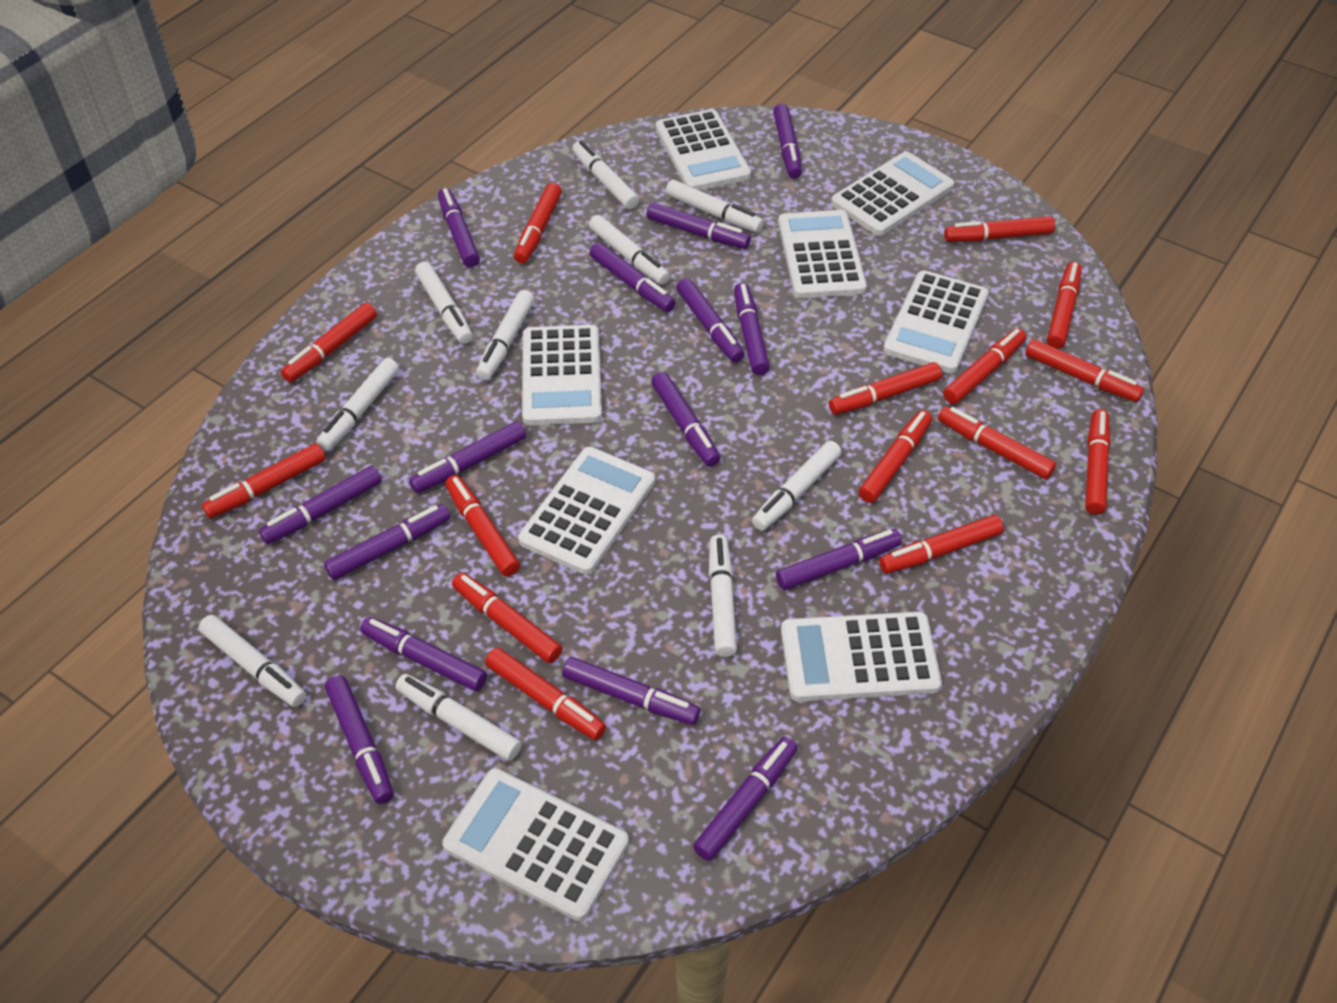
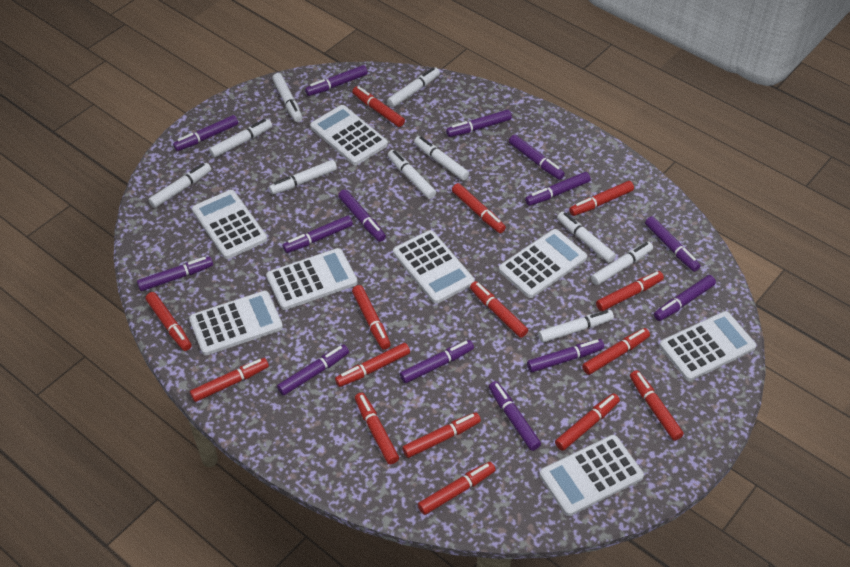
purple marker: 15 -> 14

